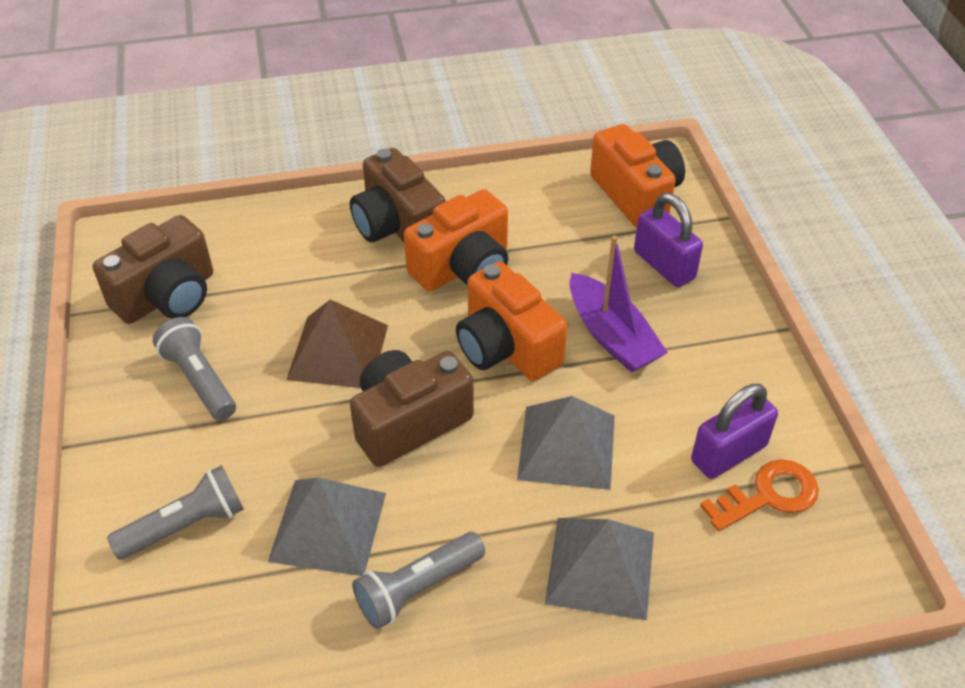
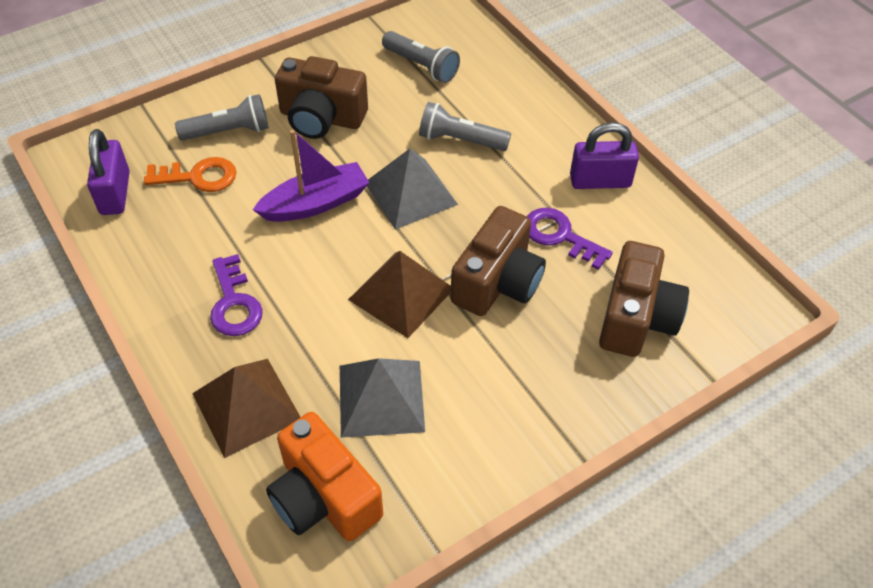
brown pyramid: 1 -> 2
grey pyramid: 3 -> 2
orange camera: 3 -> 1
purple key: 0 -> 2

